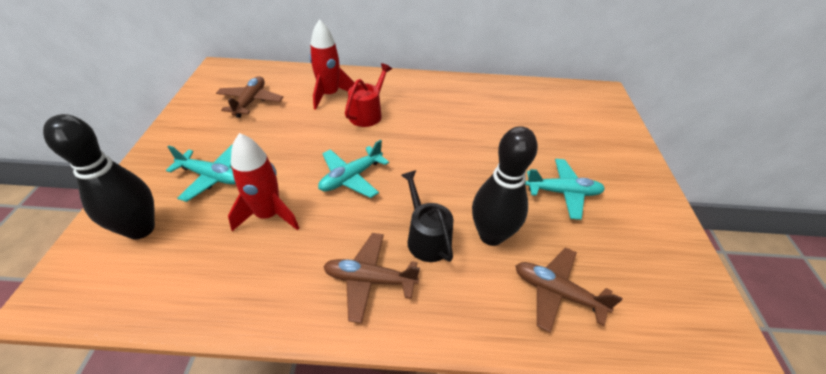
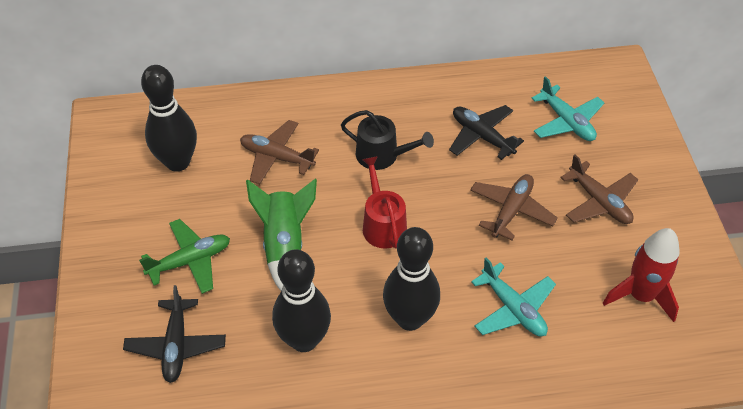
black bowling pin: 2 -> 3
black plane: 0 -> 2
green plane: 0 -> 1
green rocket: 0 -> 1
red rocket: 2 -> 1
turquoise plane: 3 -> 2

